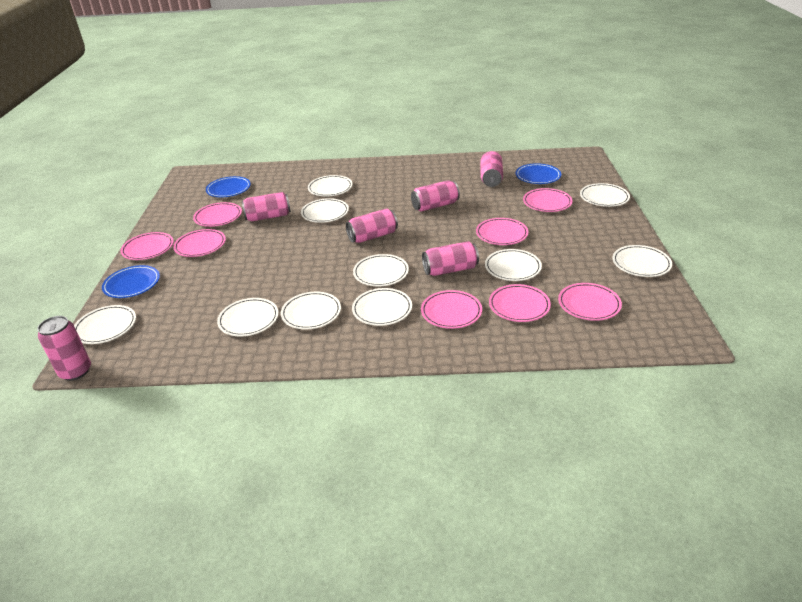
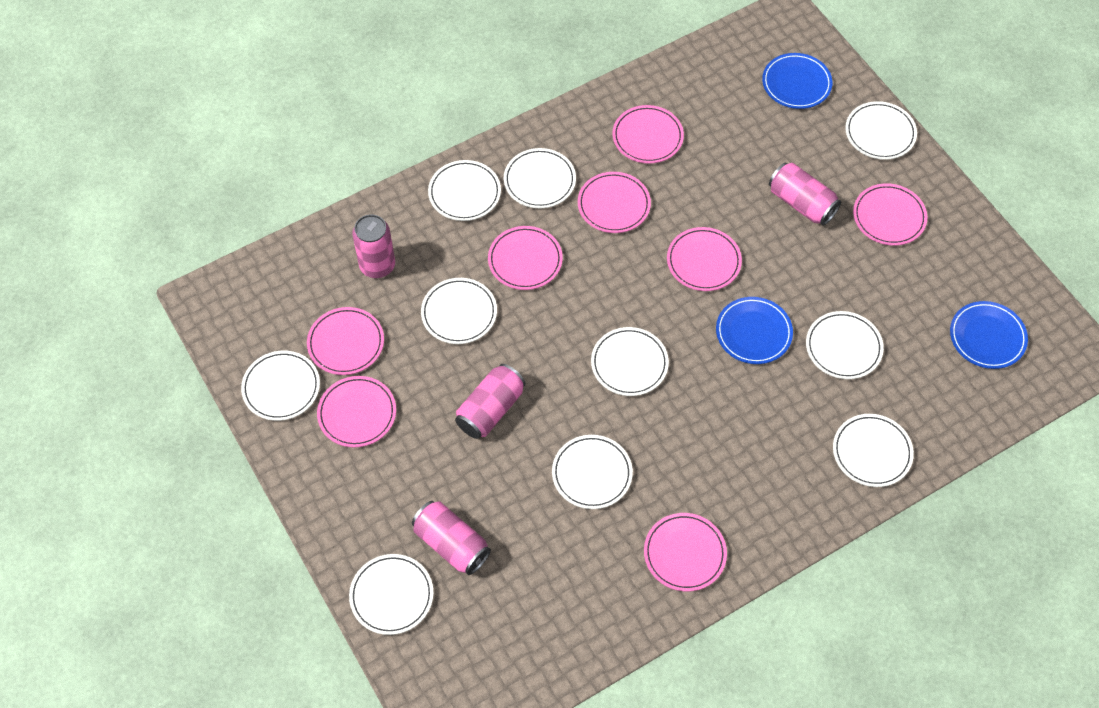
pink can: 6 -> 4

